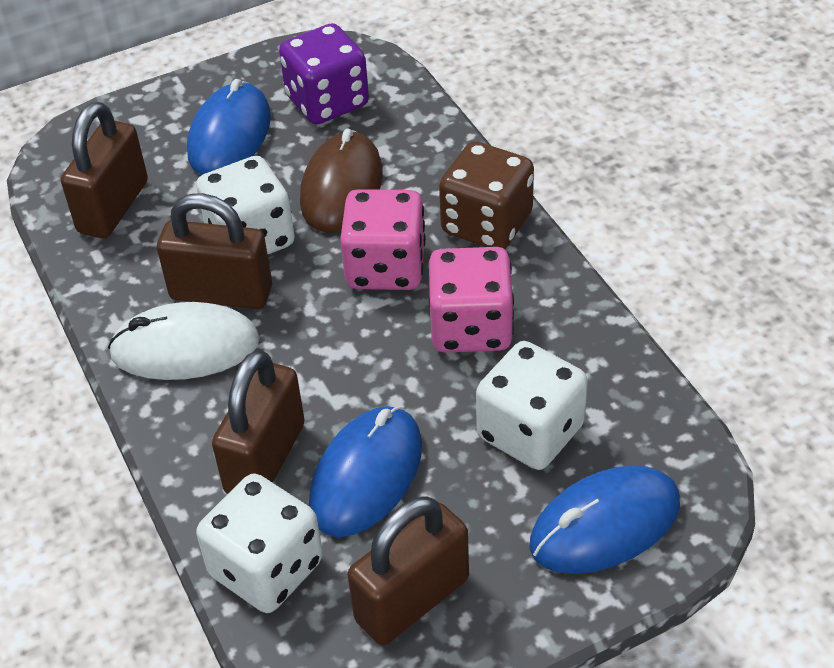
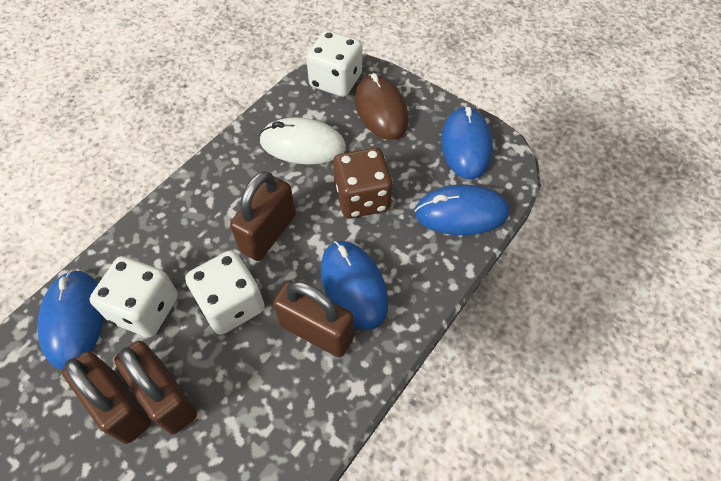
blue mouse: 3 -> 4
pink dice: 2 -> 0
purple dice: 1 -> 0

